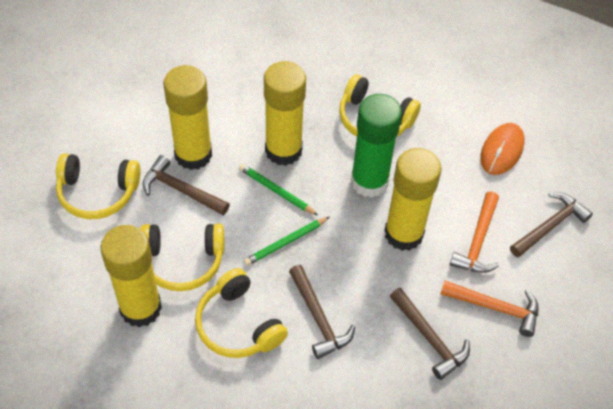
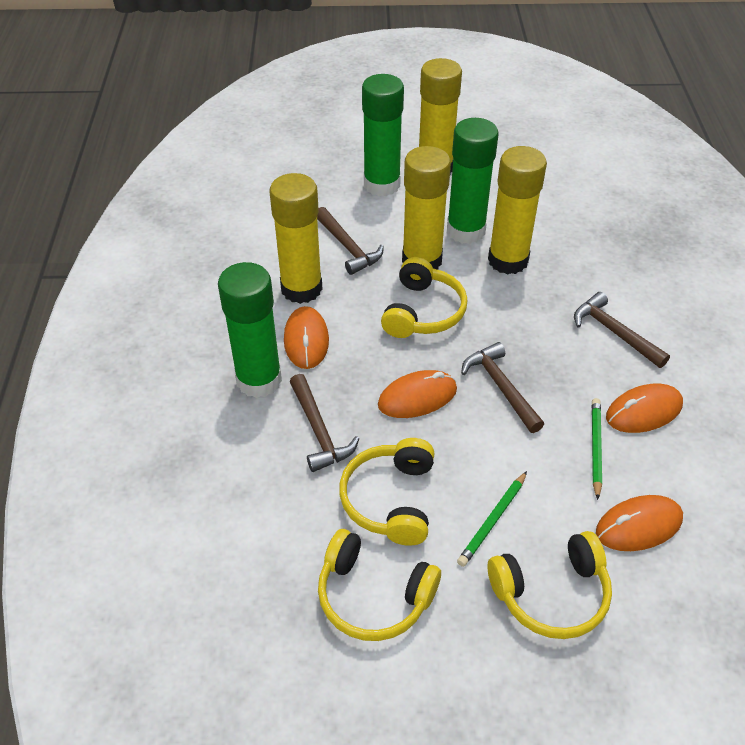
green glue stick: 1 -> 3
orange hammer: 2 -> 0
orange mouse: 1 -> 4

